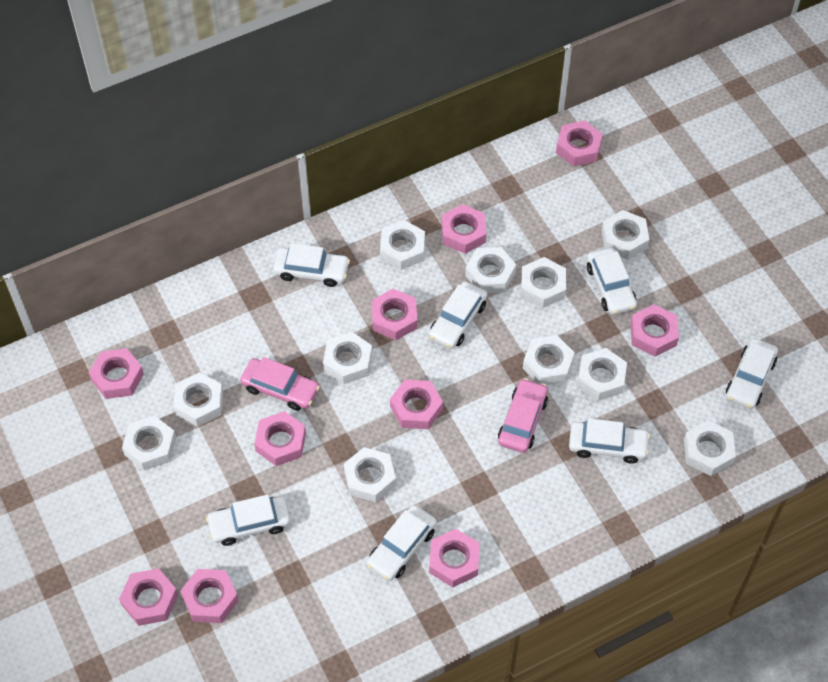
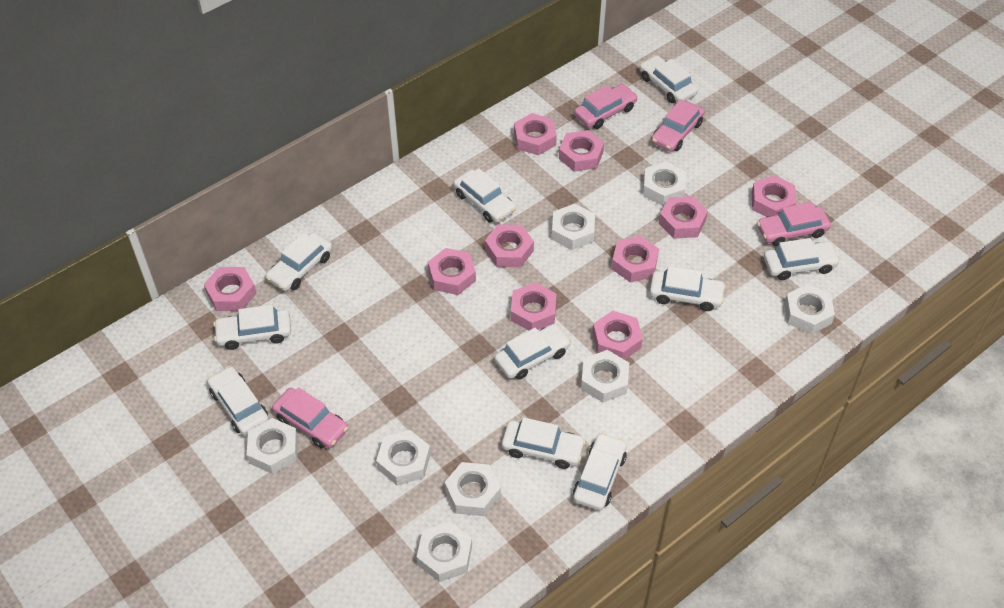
pink car: 2 -> 4
white car: 7 -> 10
white nut: 11 -> 8

